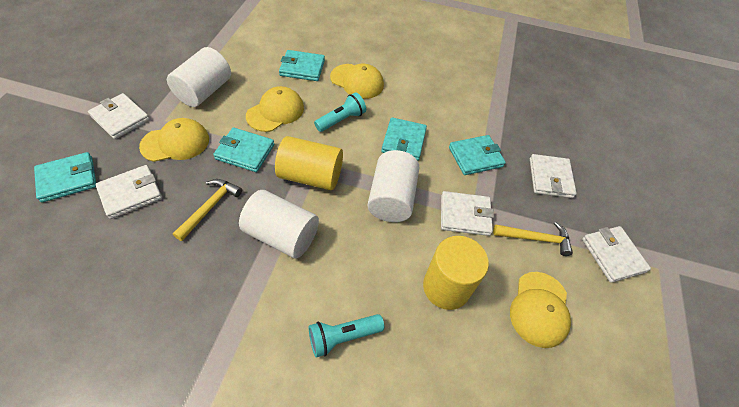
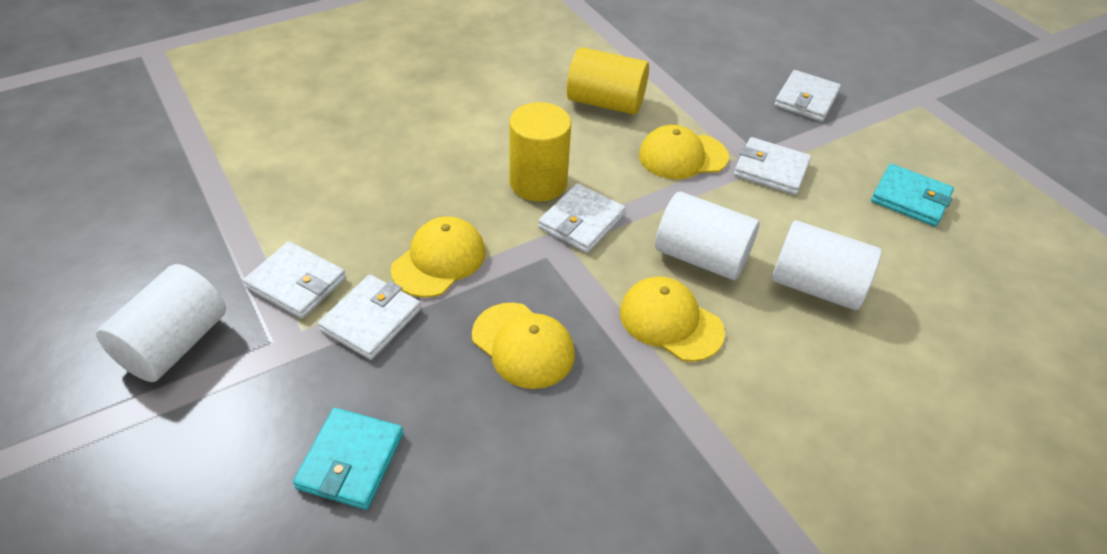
turquoise flashlight: 2 -> 0
turquoise wallet: 5 -> 2
yellow hammer: 2 -> 0

